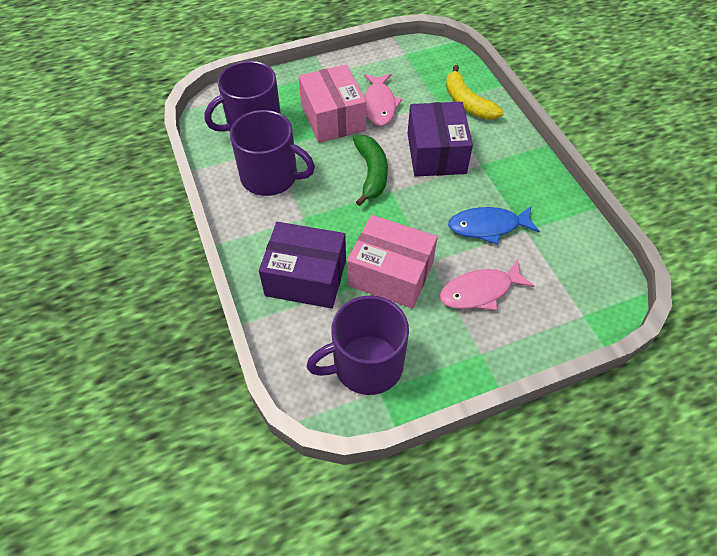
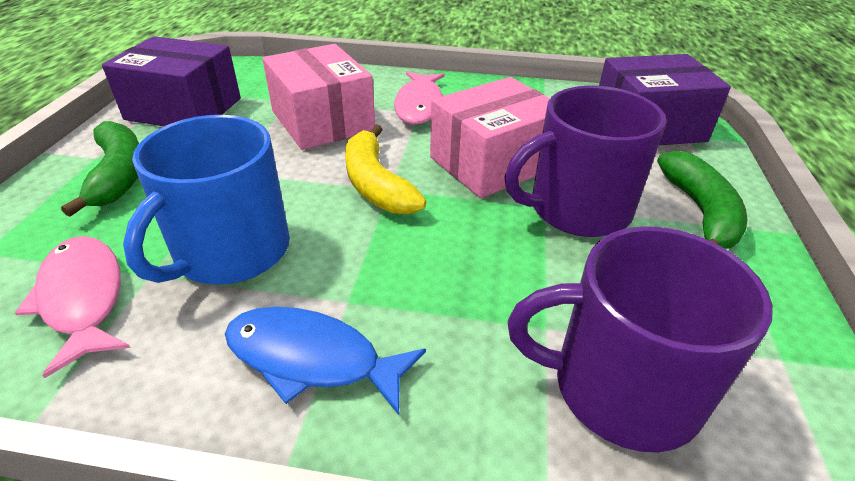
blue mug: 0 -> 1
green banana: 1 -> 2
purple mug: 3 -> 2

